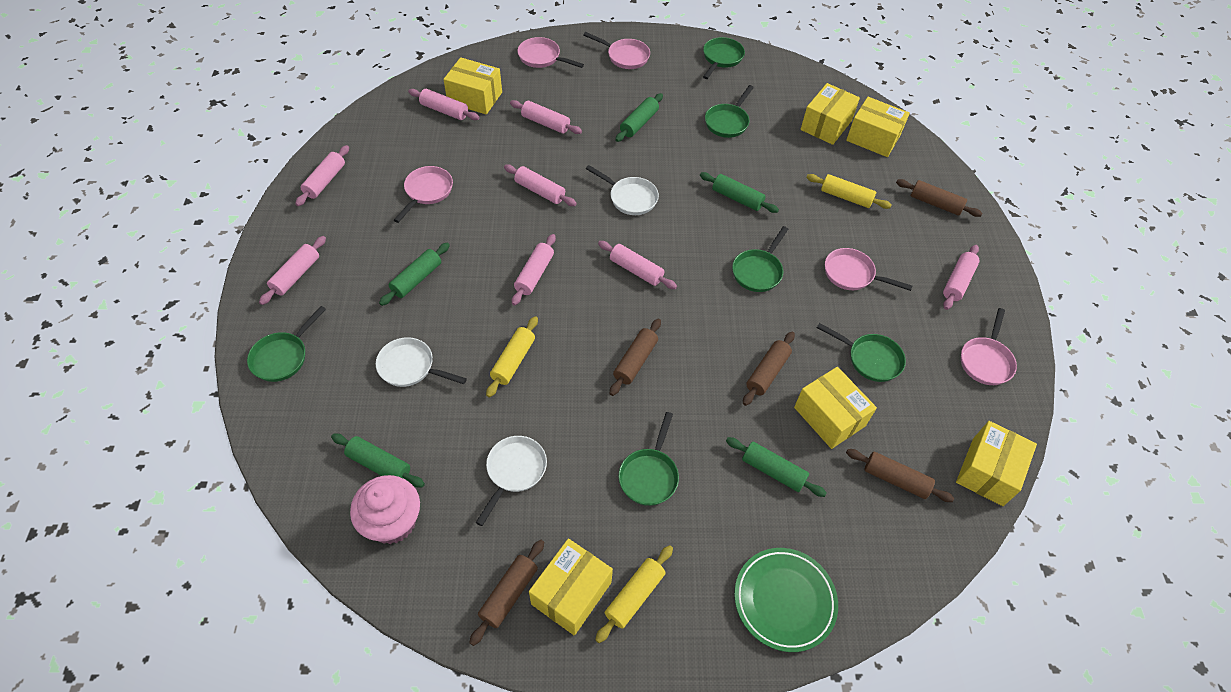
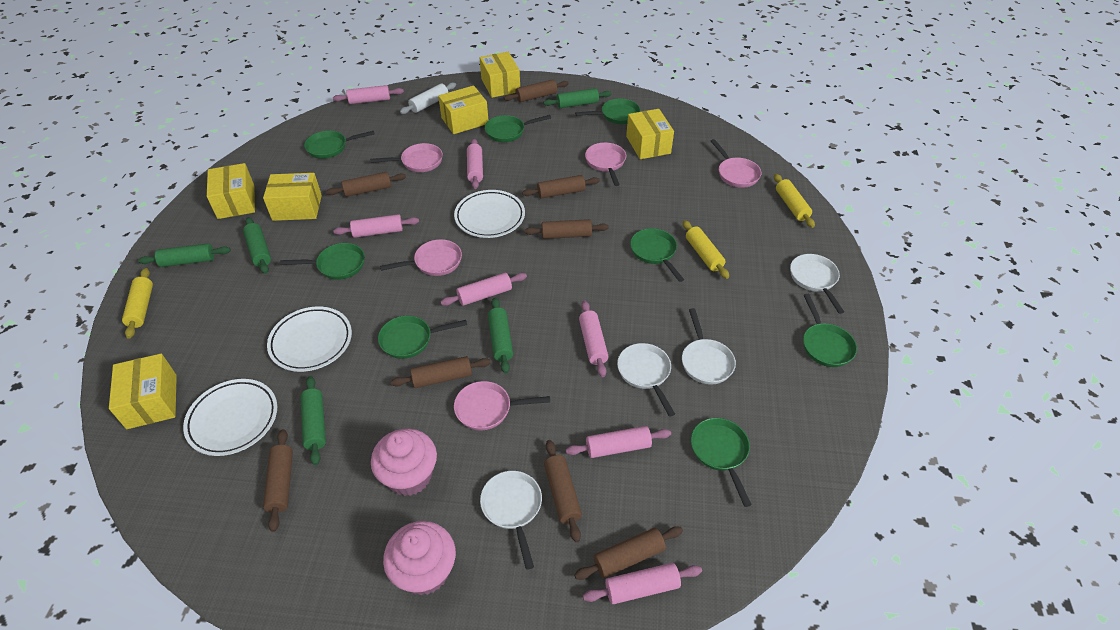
brown rolling pin: 5 -> 8
green pan: 6 -> 8
green plate: 1 -> 0
pink cupcake: 1 -> 2
pink rolling pin: 8 -> 7
white pan: 3 -> 4
white plate: 0 -> 3
white rolling pin: 0 -> 1

